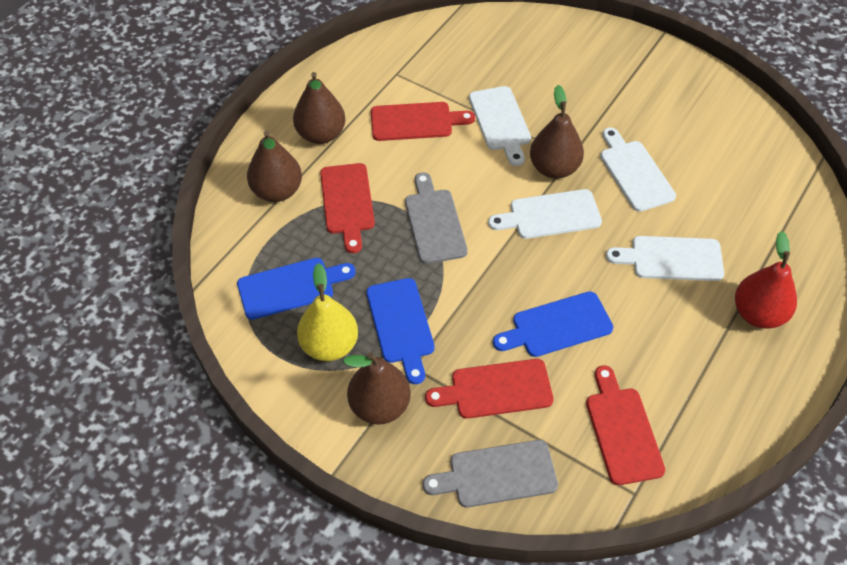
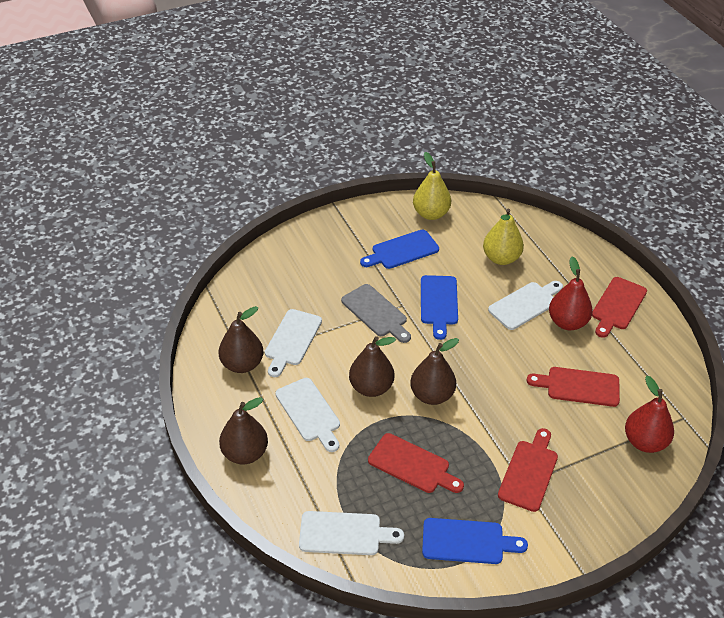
grey cutting board: 2 -> 1
red pear: 1 -> 2
yellow pear: 1 -> 2

